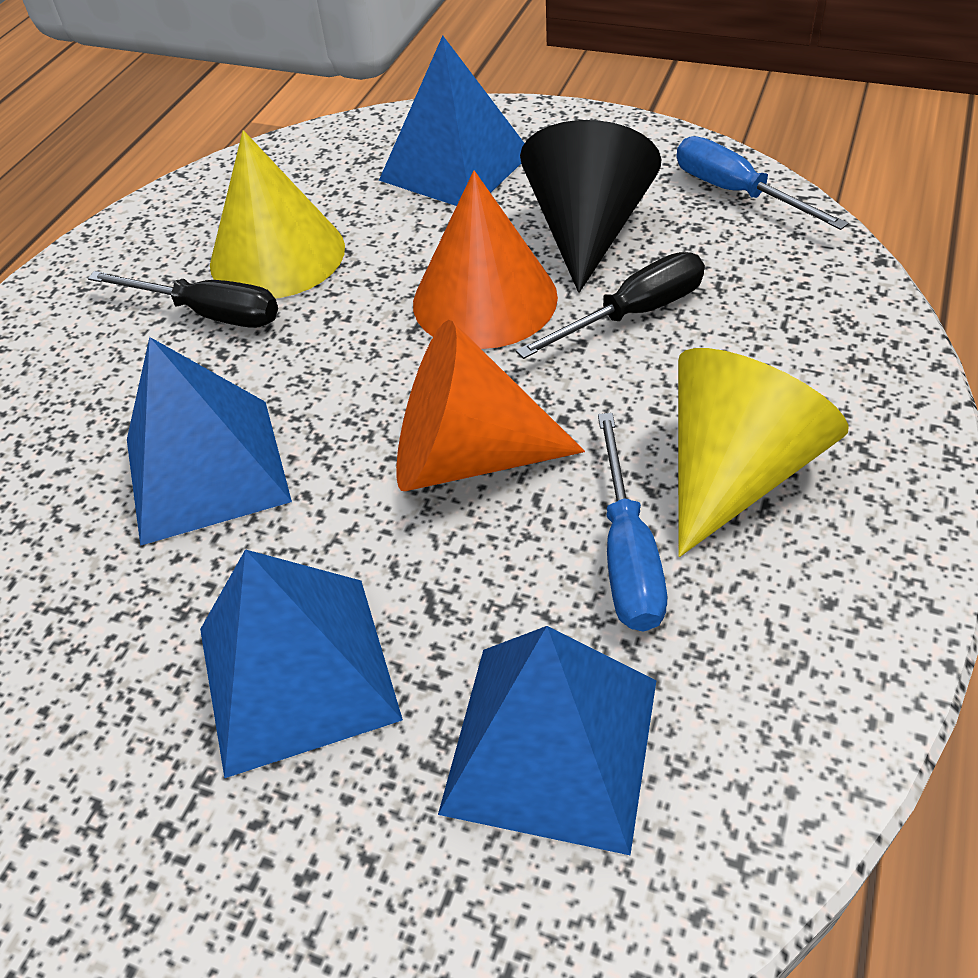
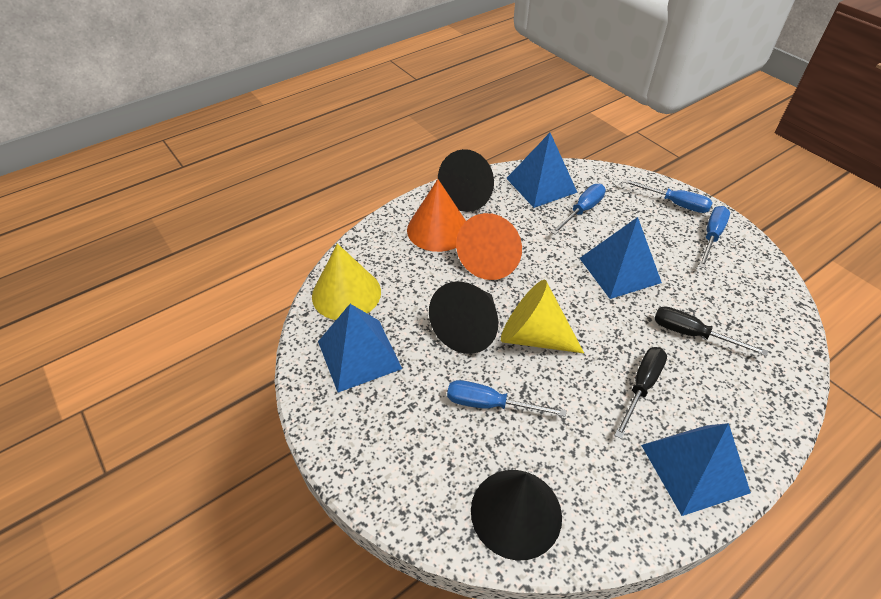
black cone: 1 -> 3
blue screwdriver: 2 -> 4

